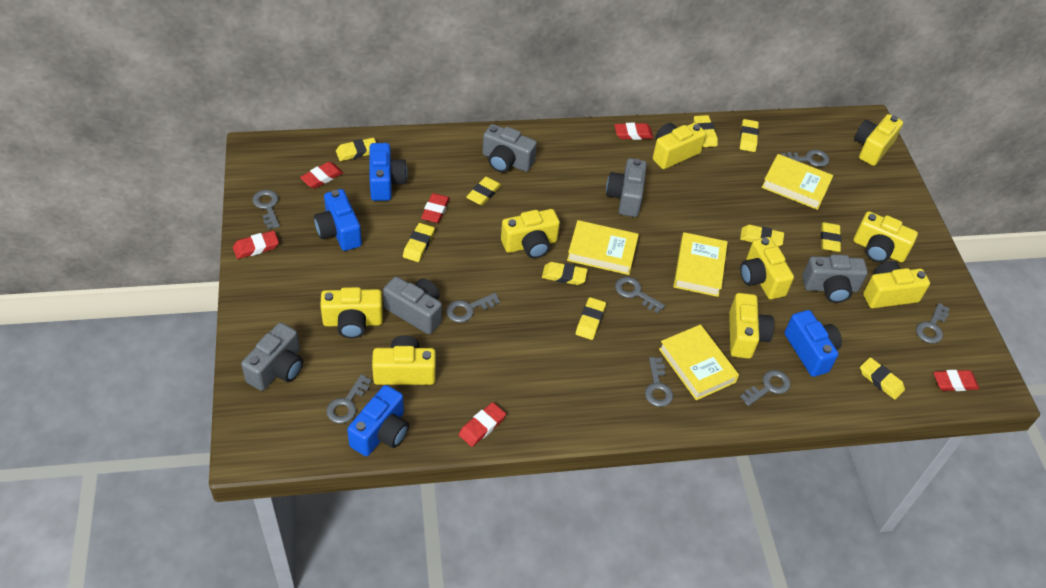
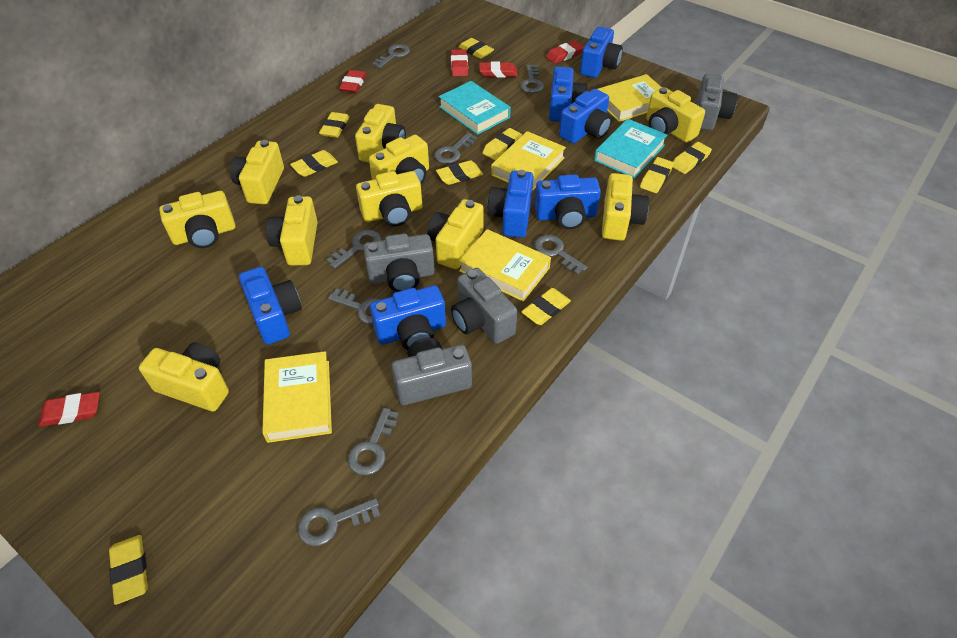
blue camera: 4 -> 7
grey camera: 5 -> 4
red eraser: 6 -> 5
turquoise book: 0 -> 2
yellow camera: 9 -> 10
yellow eraser: 10 -> 9

